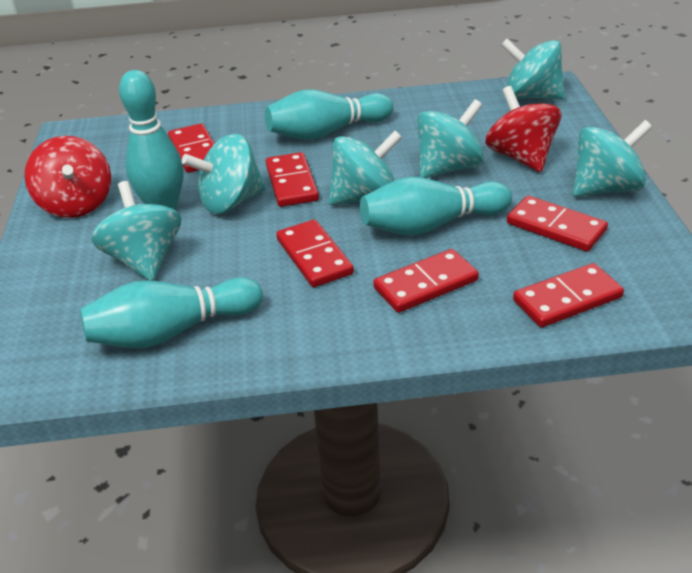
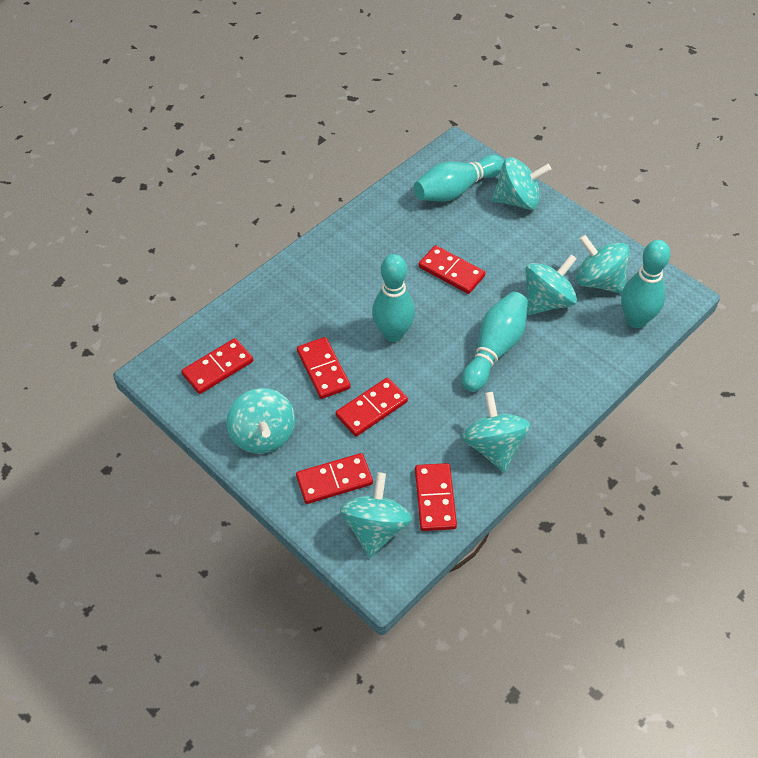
red spinning top: 2 -> 0

